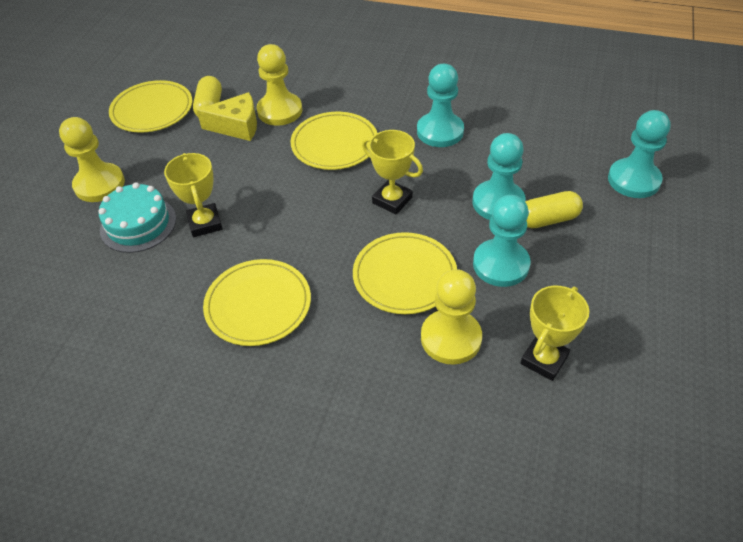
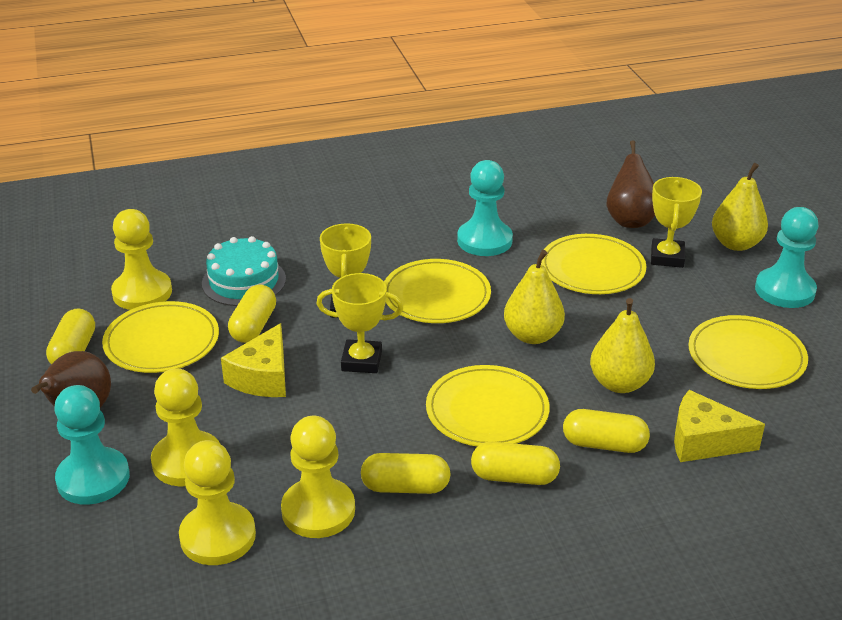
brown pear: 0 -> 2
turquoise pawn: 4 -> 3
yellow capsule: 2 -> 5
yellow cheese: 1 -> 2
yellow pawn: 3 -> 4
yellow pear: 0 -> 3
yellow plate: 4 -> 5

